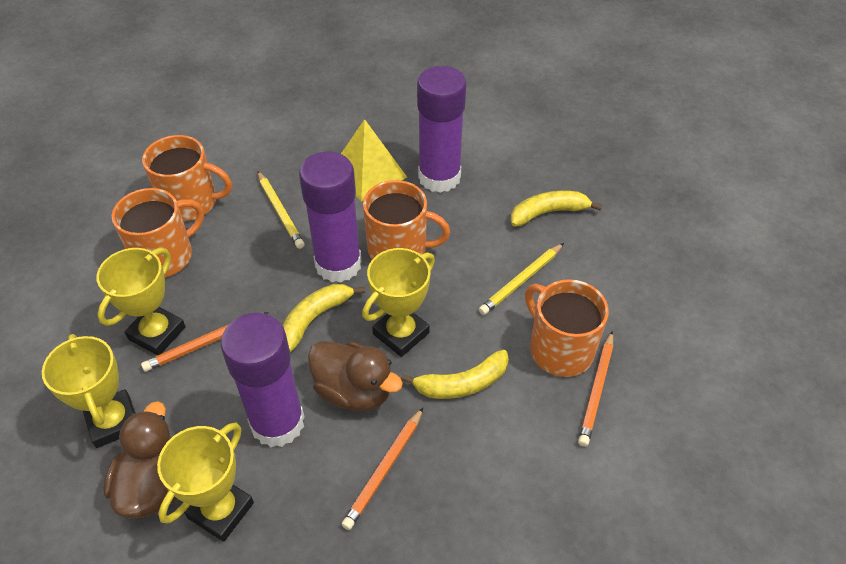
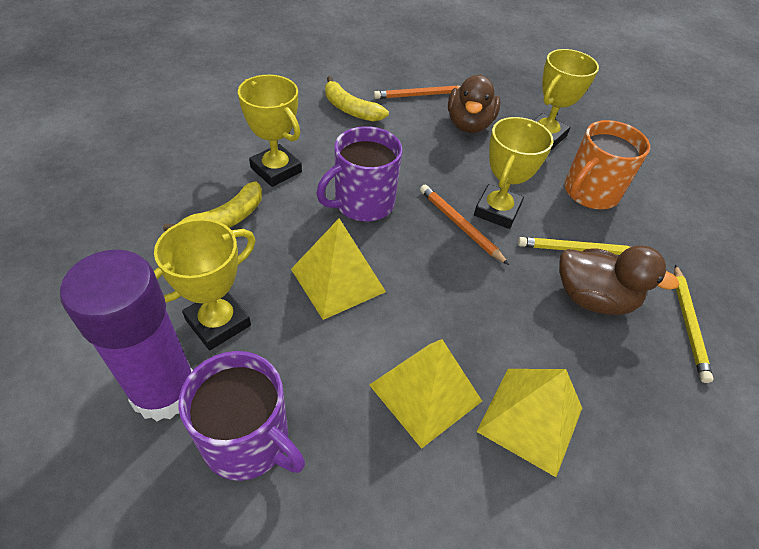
orange mug: 4 -> 1
orange pencil: 3 -> 2
purple glue stick: 3 -> 1
purple mug: 0 -> 2
yellow banana: 3 -> 2
yellow pyramid: 1 -> 3

